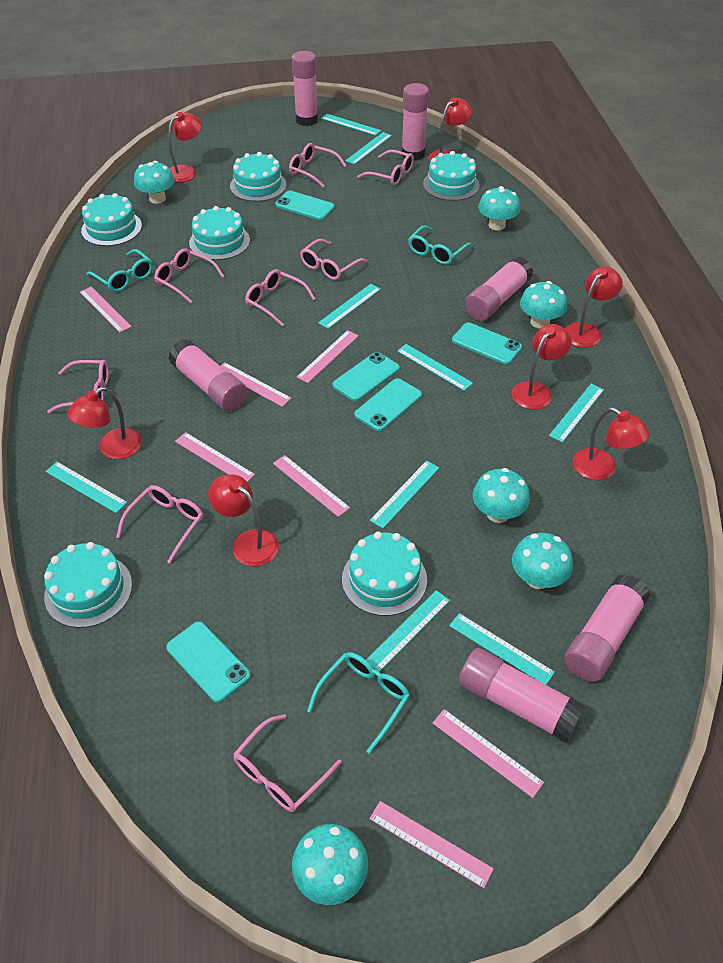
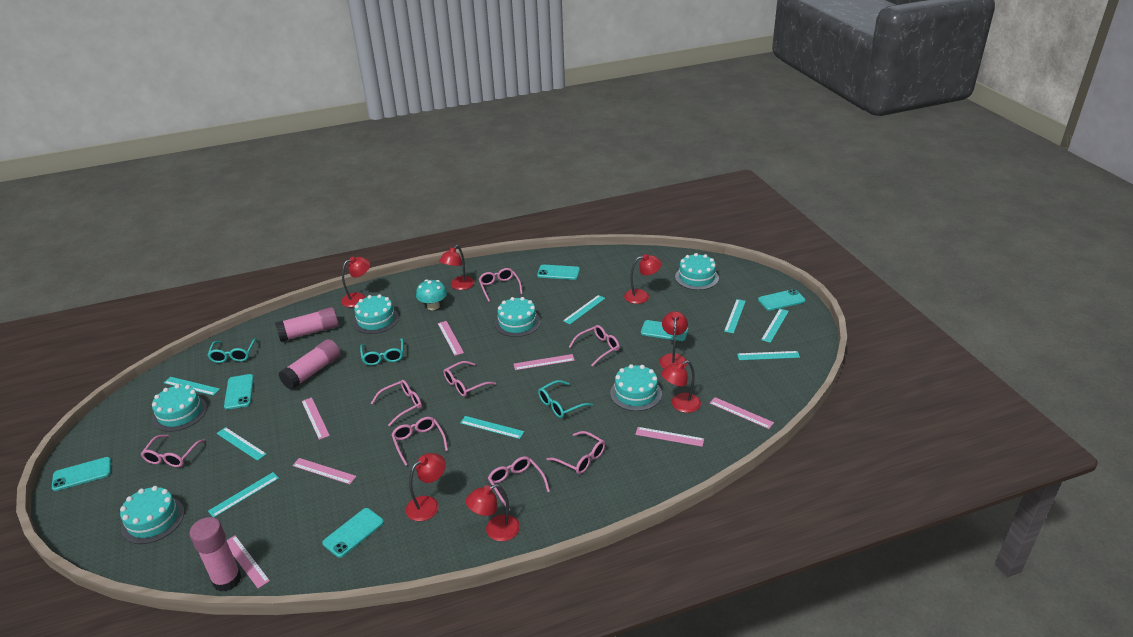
pink glue stick: 6 -> 3
turquoise mushroom: 6 -> 1
turquoise phone: 5 -> 6
turquoise ruler: 9 -> 8

